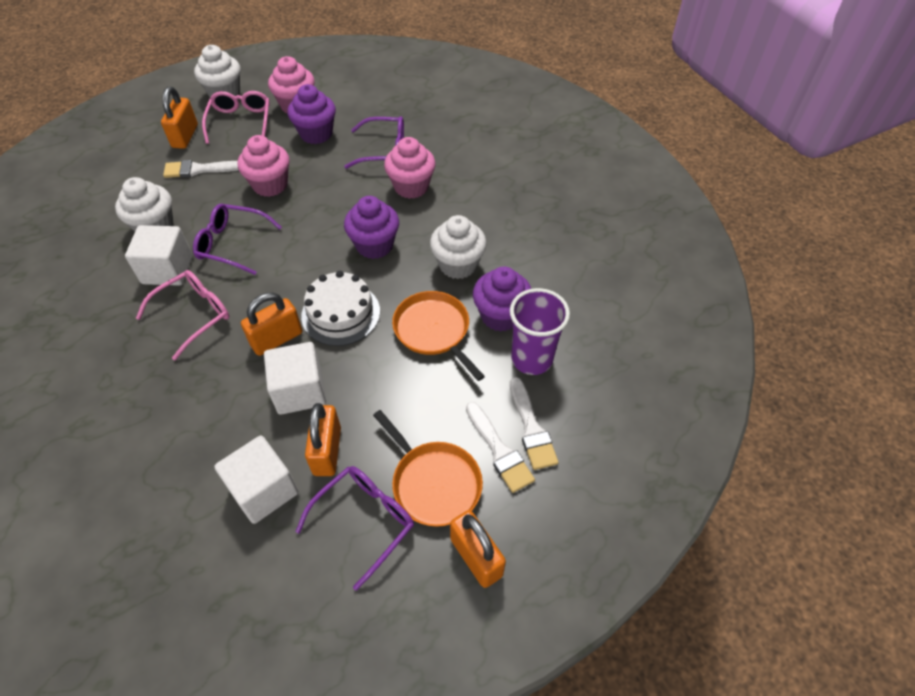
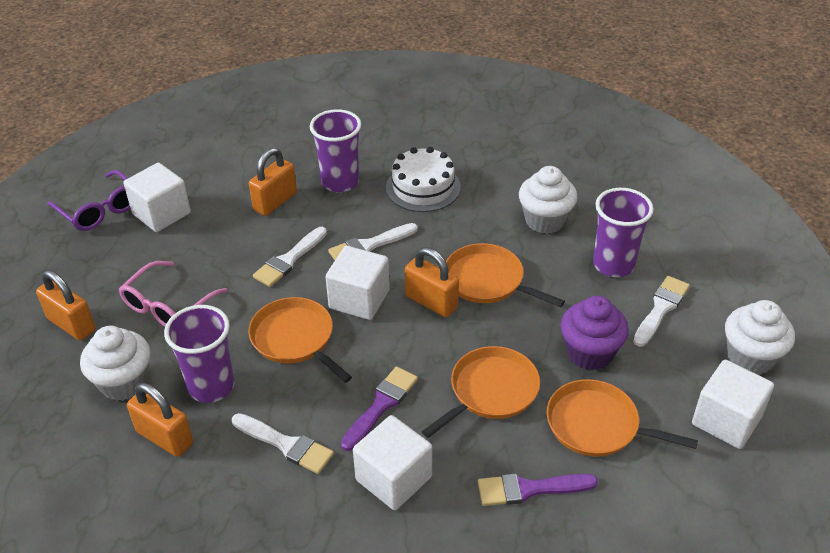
orange pan: 2 -> 4
pink cupcake: 3 -> 0
pink glasses: 2 -> 1
purple brush: 0 -> 2
purple cup: 1 -> 3
purple cupcake: 3 -> 1
purple glasses: 3 -> 1
white brush: 3 -> 4
white cube: 3 -> 4

